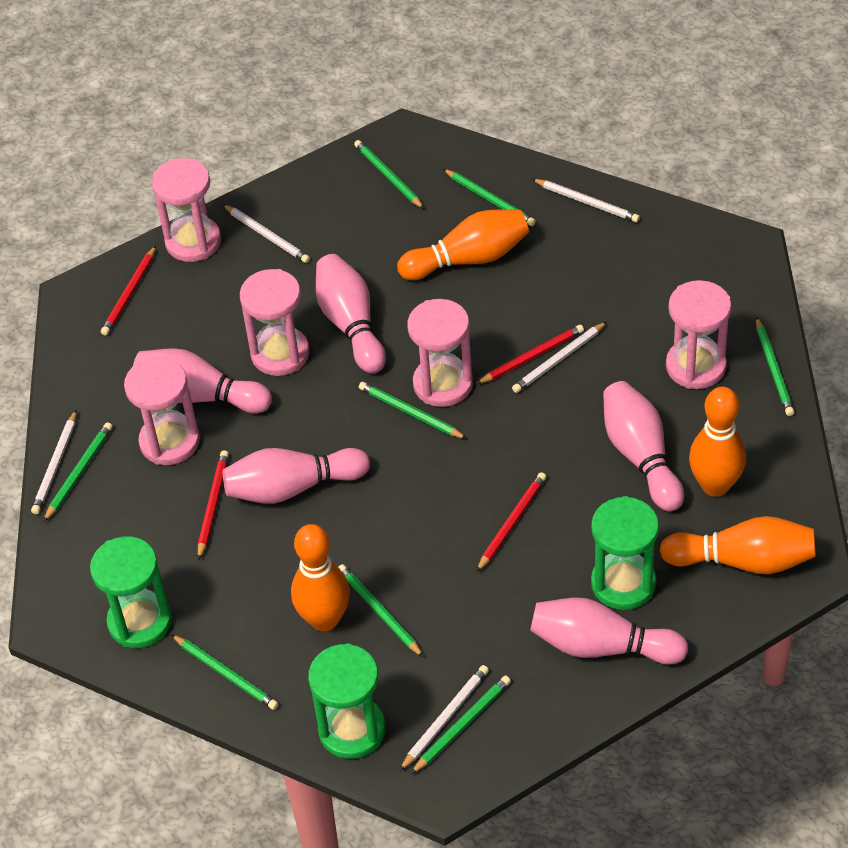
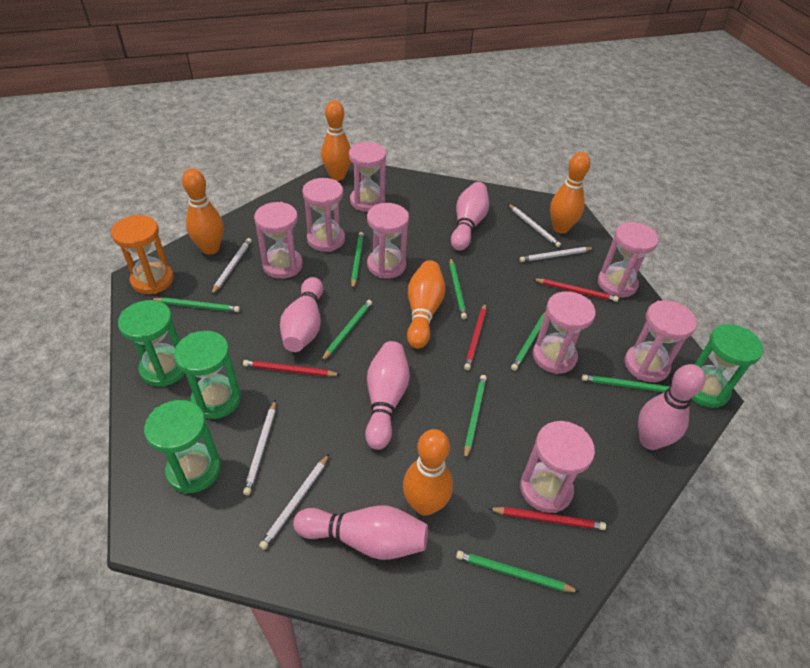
green hourglass: 3 -> 4
orange bowling pin: 4 -> 5
orange hourglass: 0 -> 1
pink hourglass: 5 -> 8

